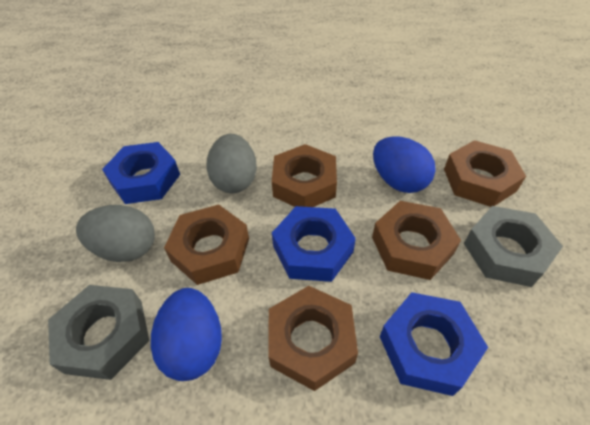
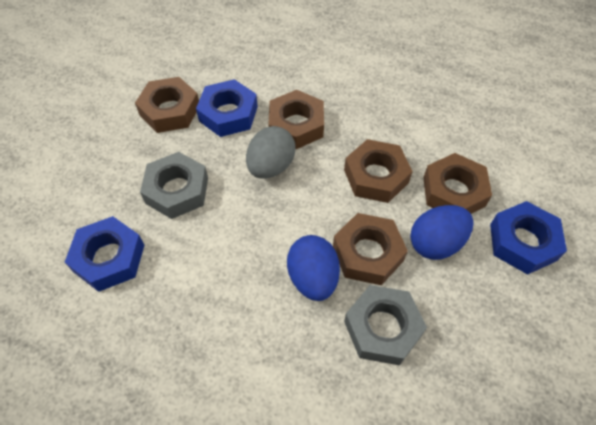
grey egg: 2 -> 1

